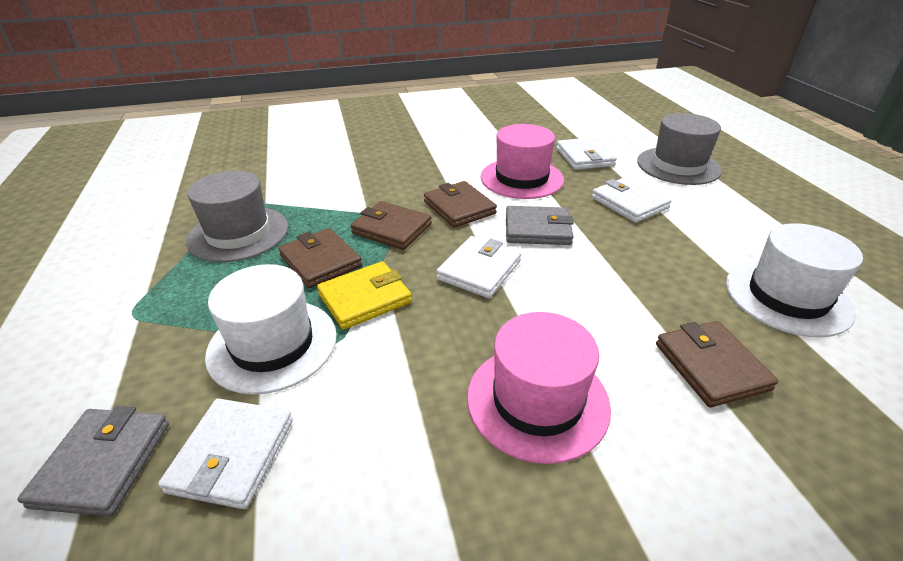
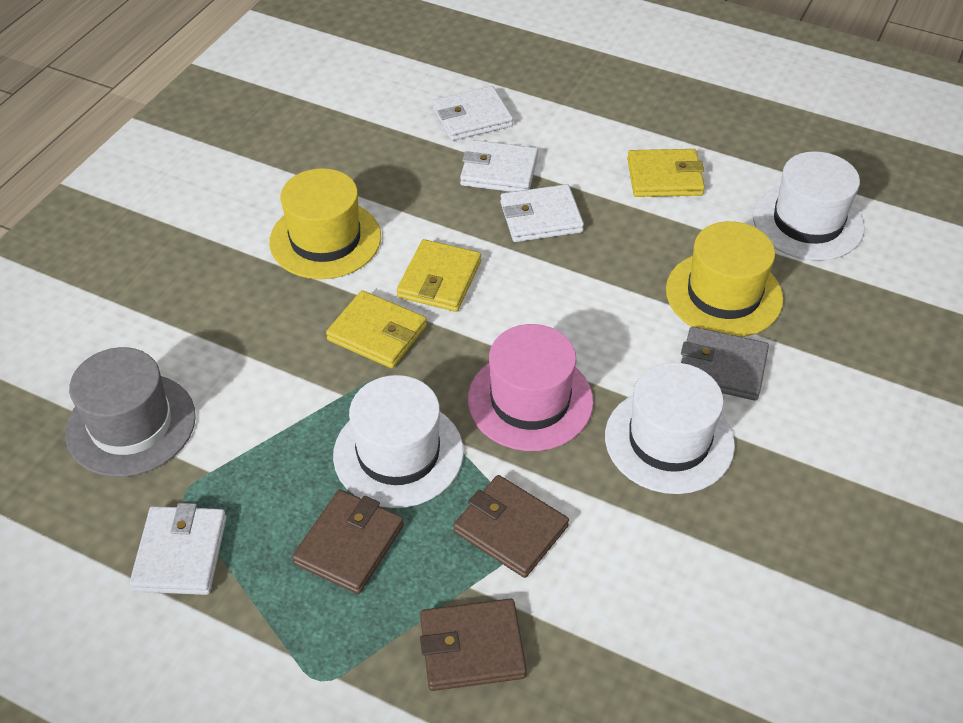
brown wallet: 4 -> 3
grey hat: 2 -> 1
grey wallet: 2 -> 1
pink hat: 2 -> 1
white hat: 2 -> 3
yellow hat: 0 -> 2
yellow wallet: 1 -> 3

